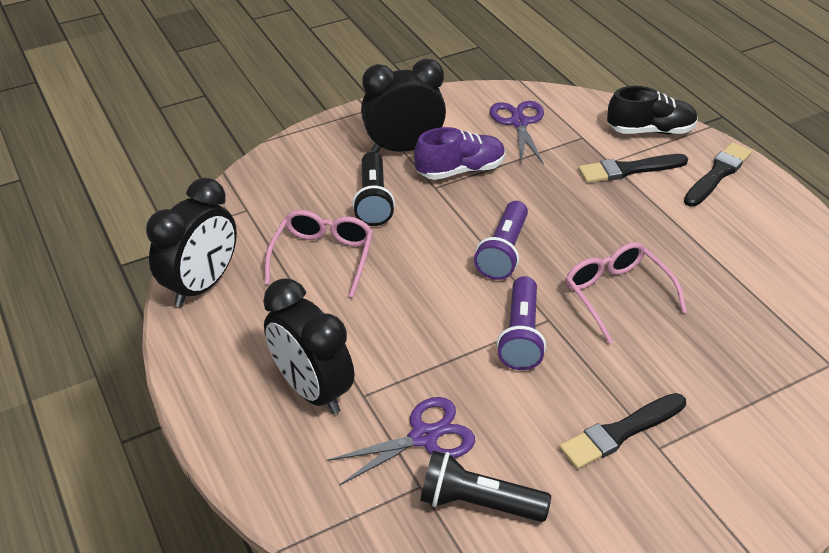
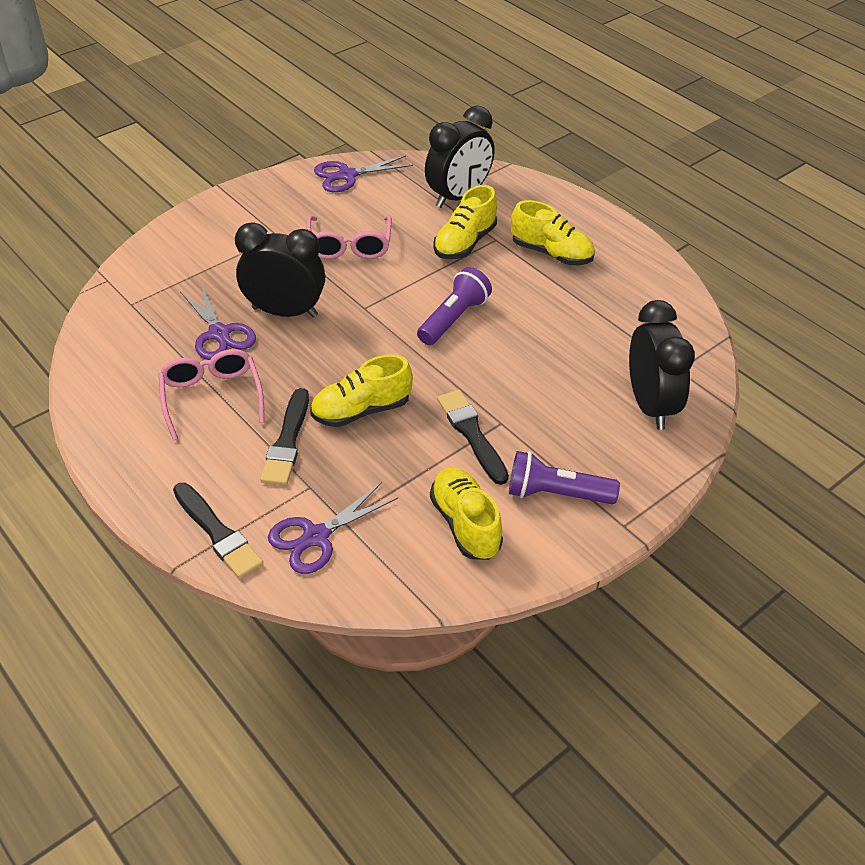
black flashlight: 2 -> 0
black shoe: 1 -> 0
purple scissors: 2 -> 3
purple shoe: 1 -> 0
yellow shoe: 0 -> 4

